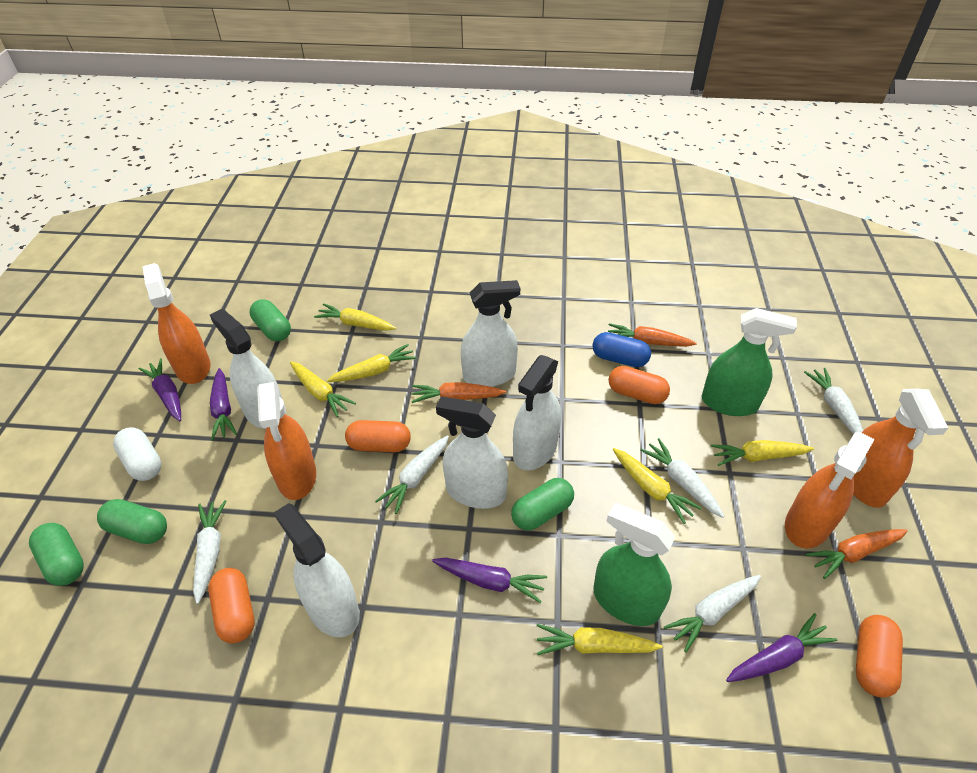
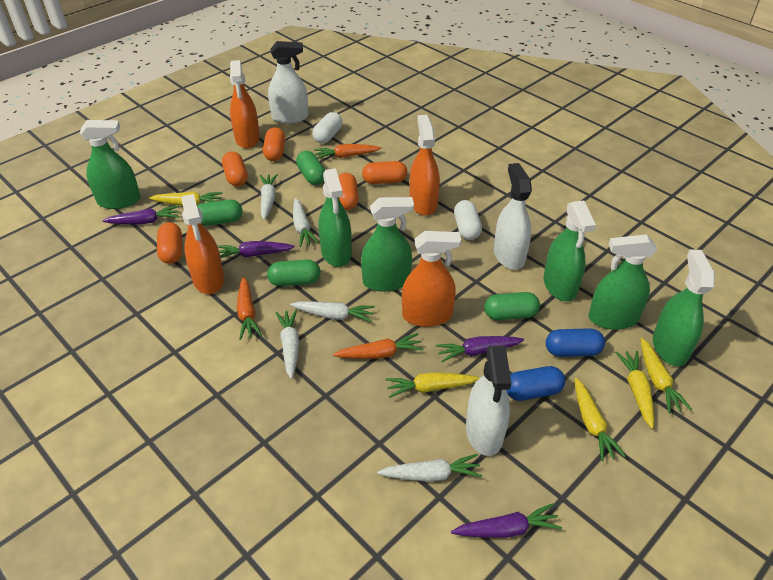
blue capsule: 1 -> 2
green spray bottle: 2 -> 6
orange capsule: 4 -> 5
white capsule: 1 -> 2
white spray bottle: 5 -> 3
yellow carrot: 6 -> 5

